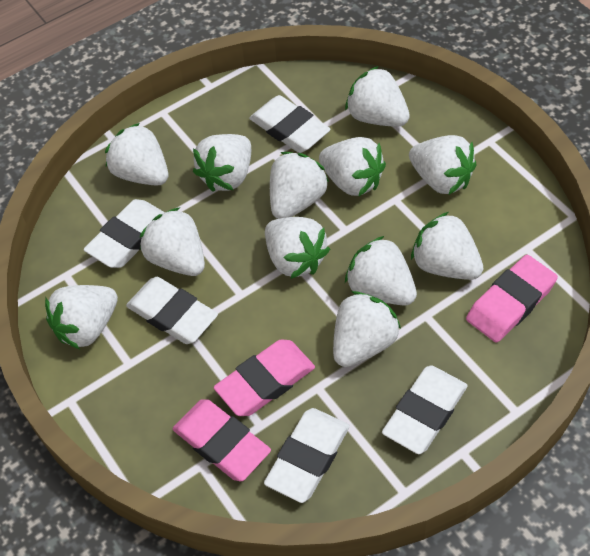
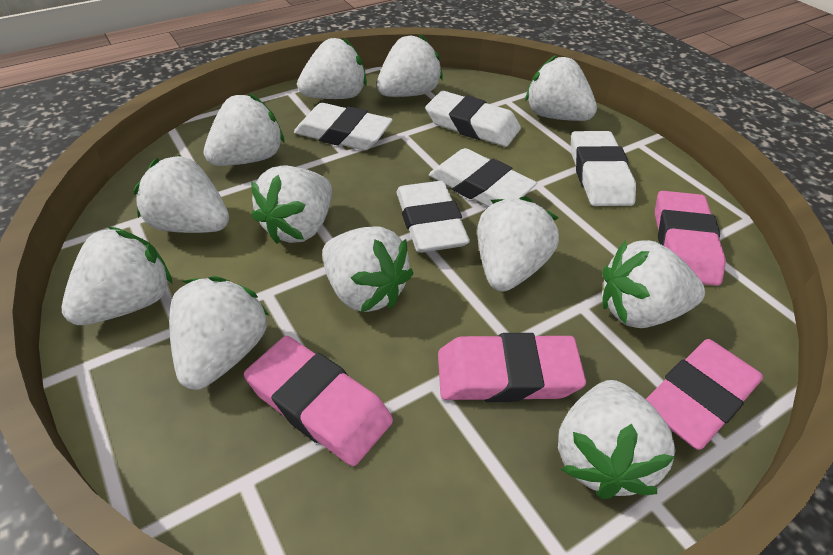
pink eraser: 3 -> 4

